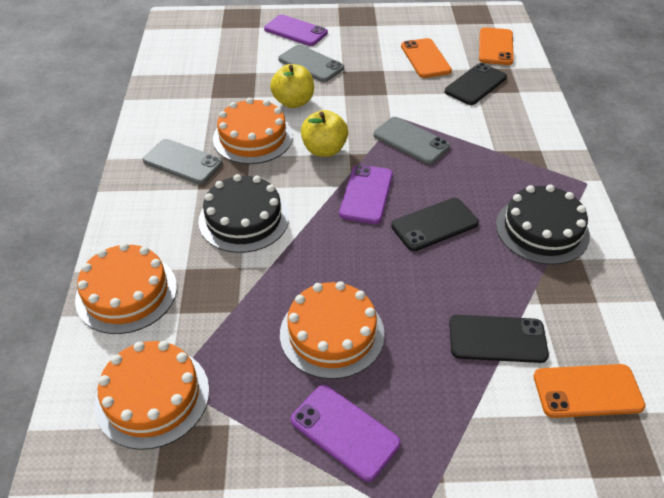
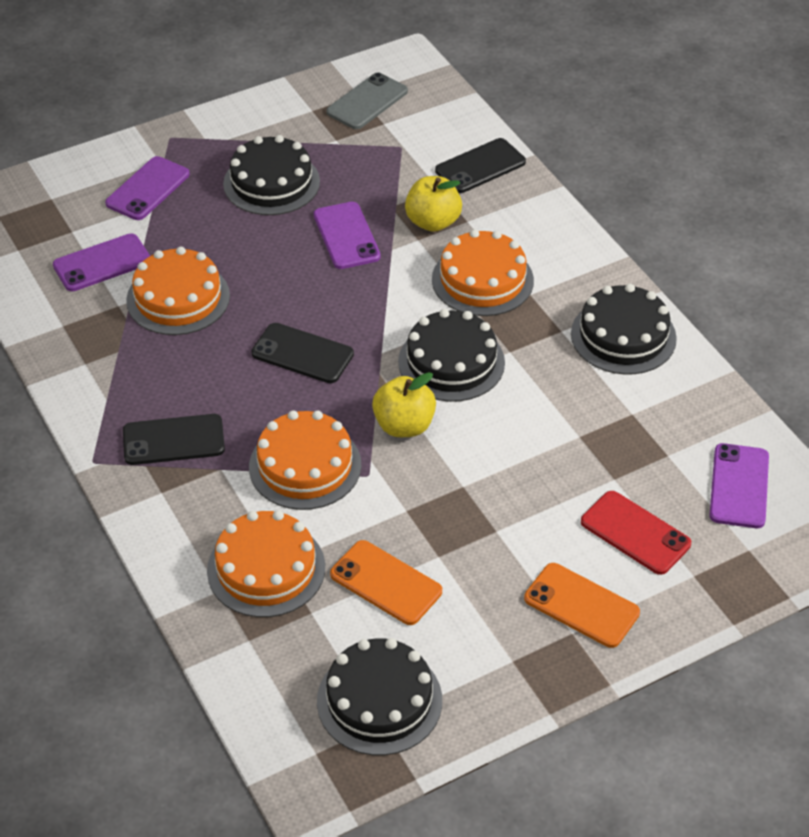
black cake: 2 -> 4
grey phone: 3 -> 1
orange phone: 3 -> 2
purple phone: 3 -> 4
red phone: 0 -> 1

